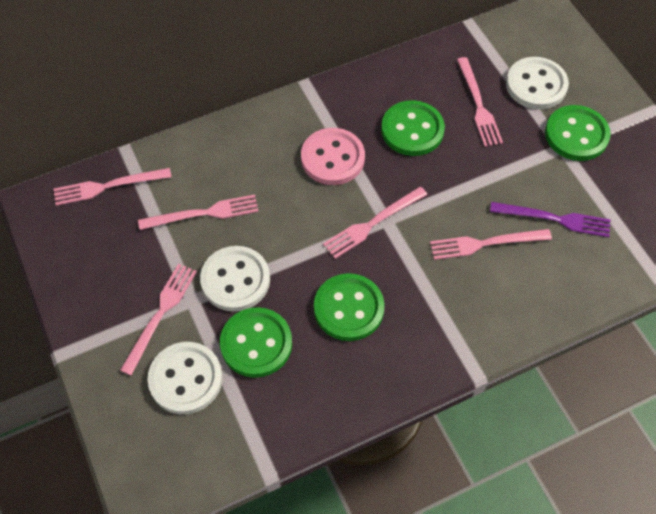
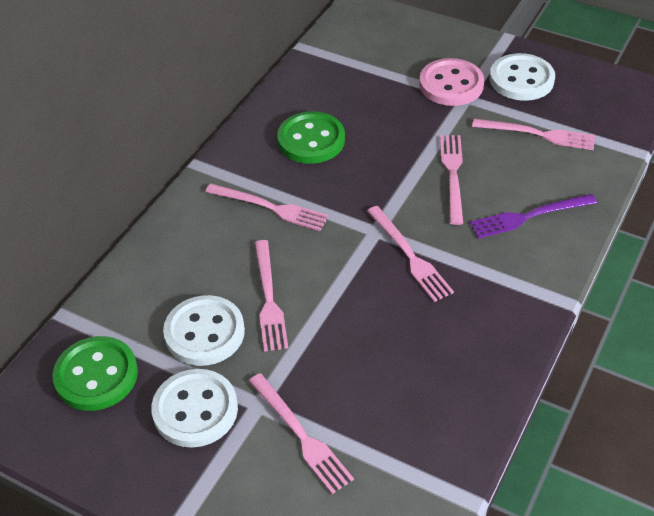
green button: 4 -> 2

